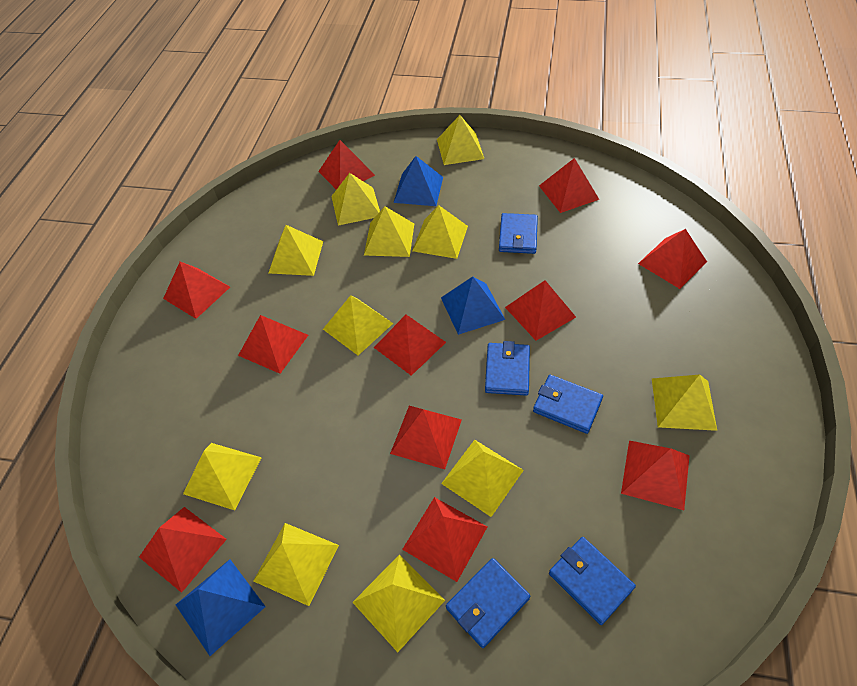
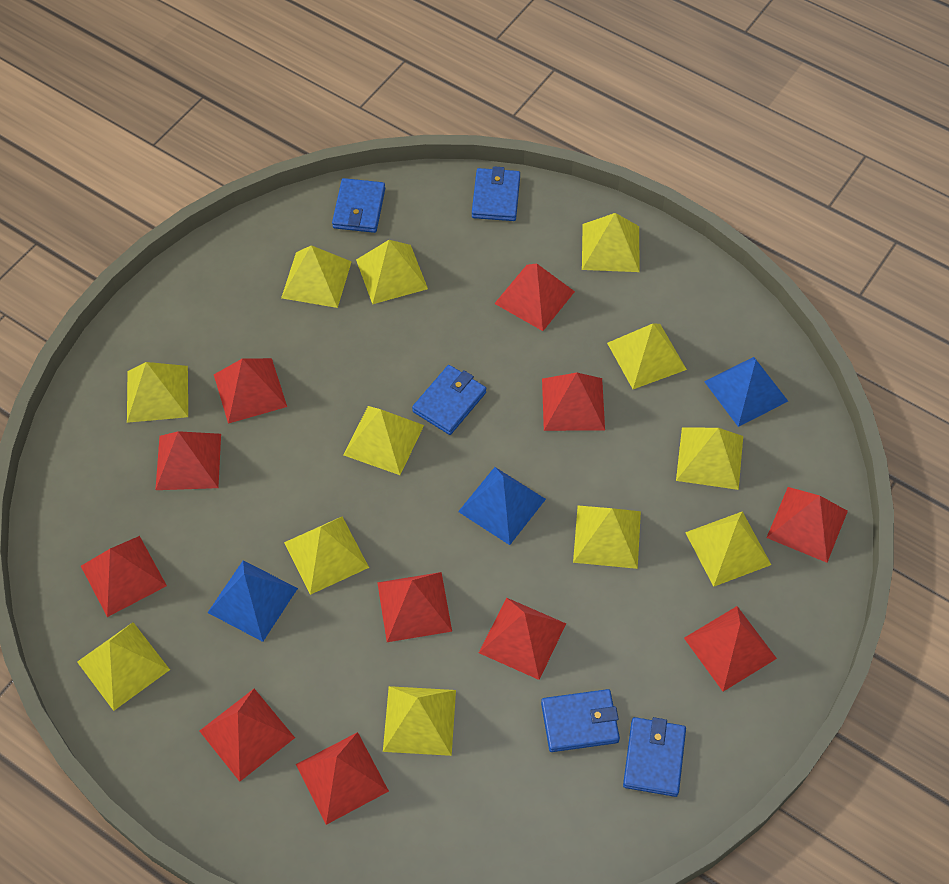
yellow pyramid: 11 -> 12

